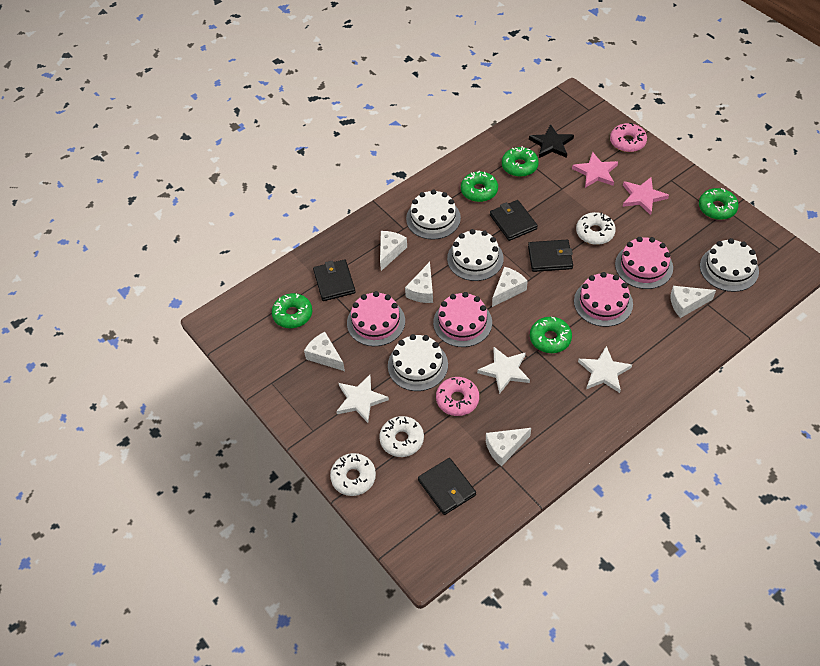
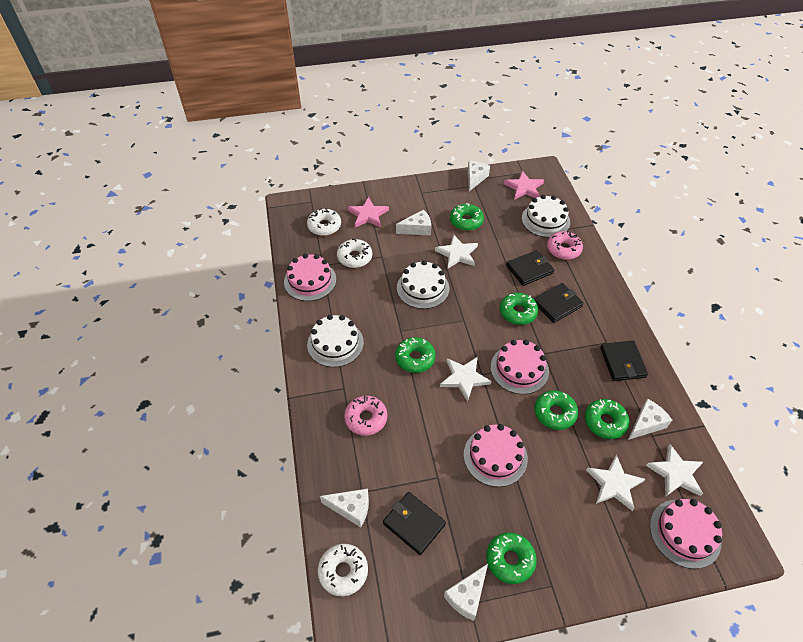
black star: 1 -> 0
green donut: 5 -> 6
white cake: 4 -> 3
white cheese: 6 -> 5
white star: 3 -> 4

